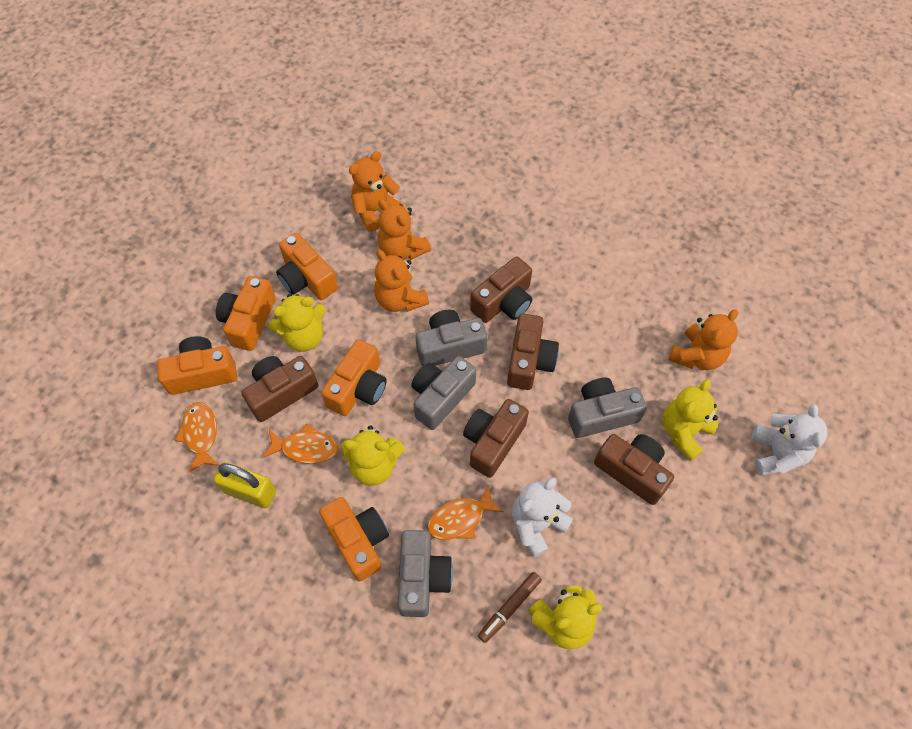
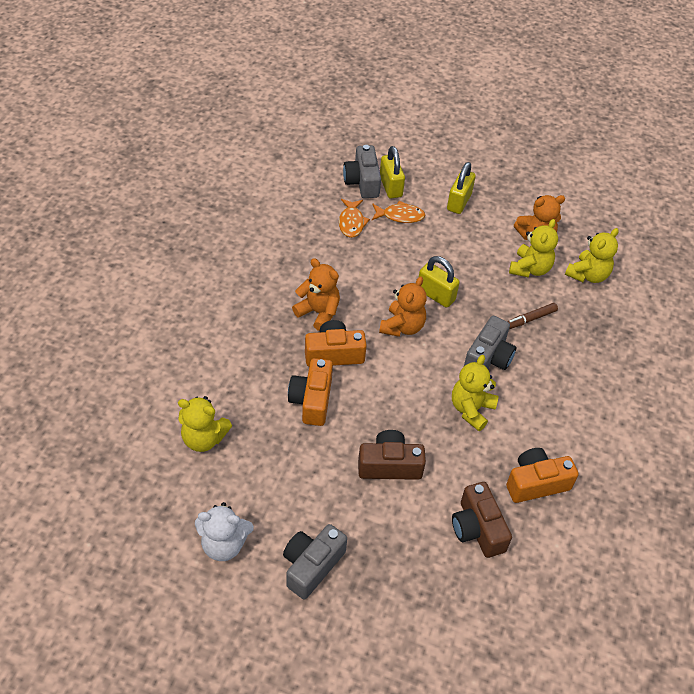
brown camera: 5 -> 2
grey camera: 4 -> 3
orange camera: 5 -> 3
orange fish: 3 -> 2
orange teddy bear: 4 -> 3
white teddy bear: 2 -> 1
yellow padlock: 1 -> 3

